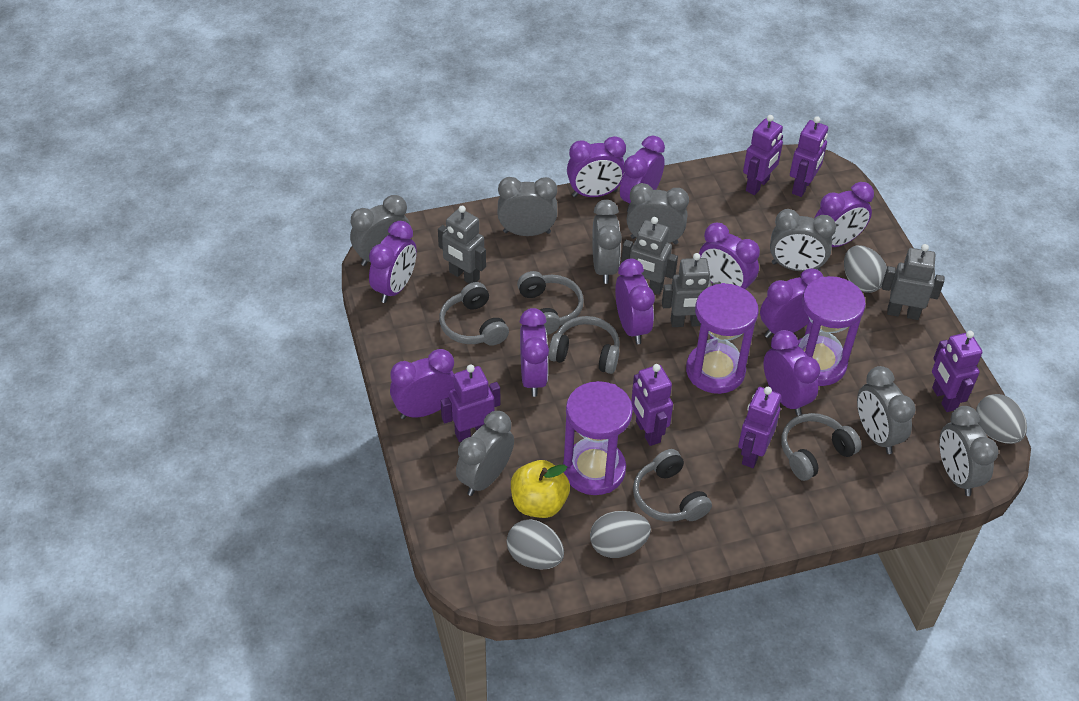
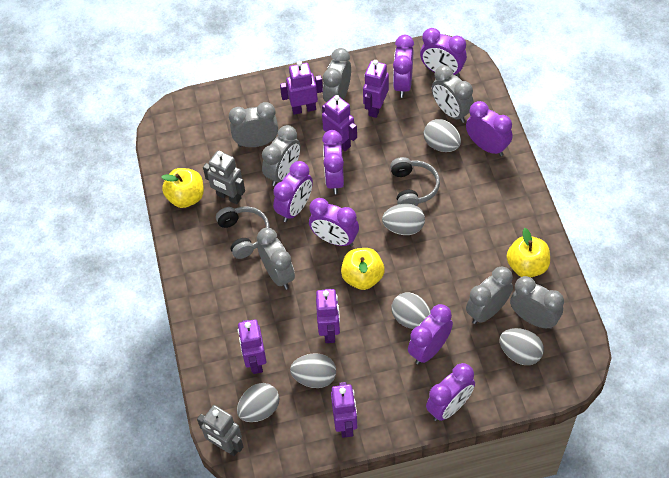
grey clock: 8 -> 7
grey egg: 4 -> 6
grey headphones: 5 -> 2
grey robot: 4 -> 2
purple clock: 10 -> 8
purple hourglass: 3 -> 0
yellow apple: 1 -> 3

